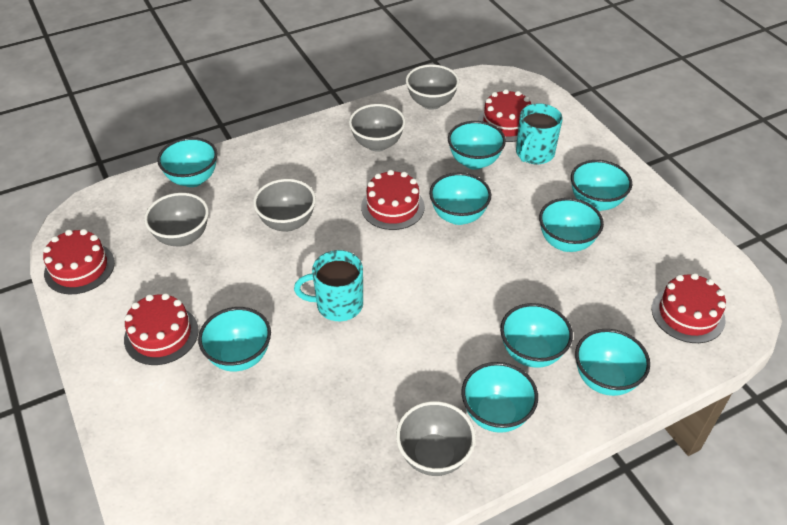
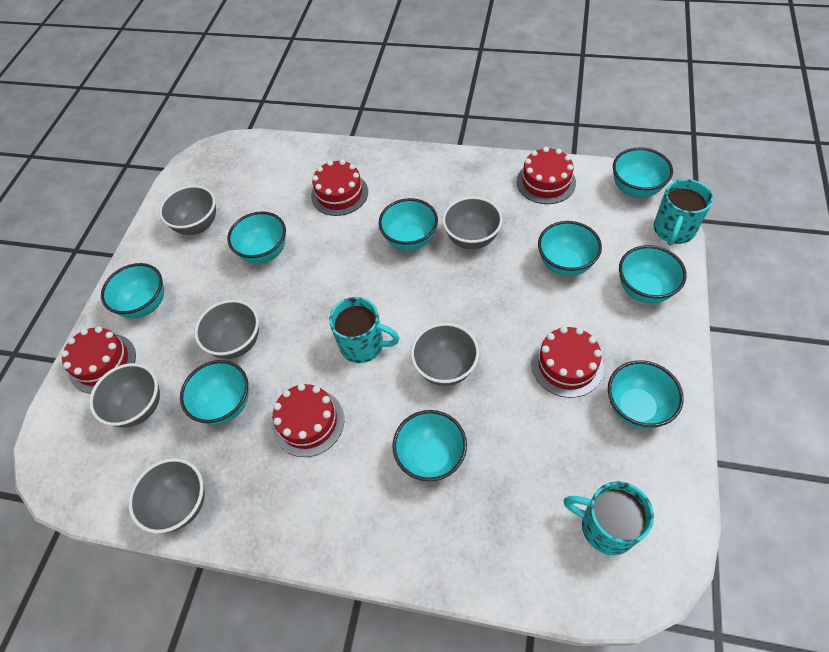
grey bowl: 5 -> 6
turquoise mug: 2 -> 3

